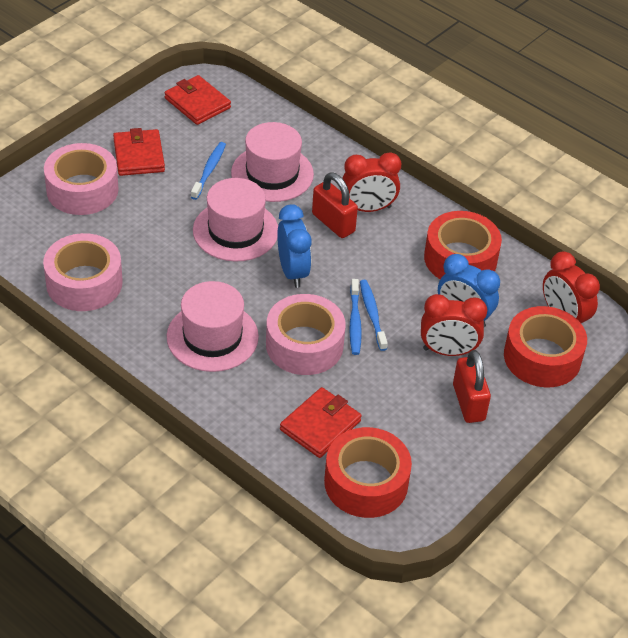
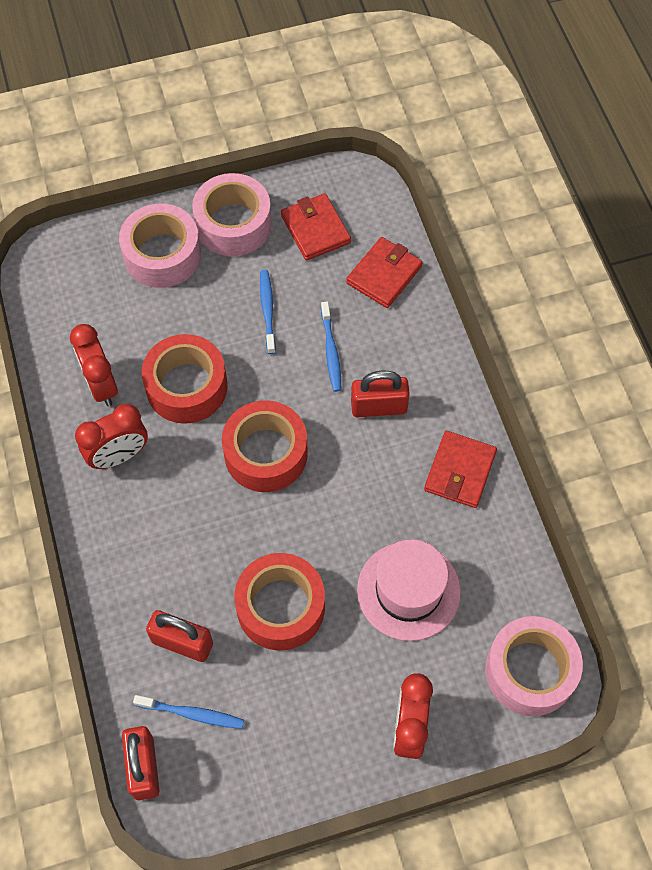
blue clock: 2 -> 0
pink hat: 3 -> 1
red padlock: 2 -> 3

